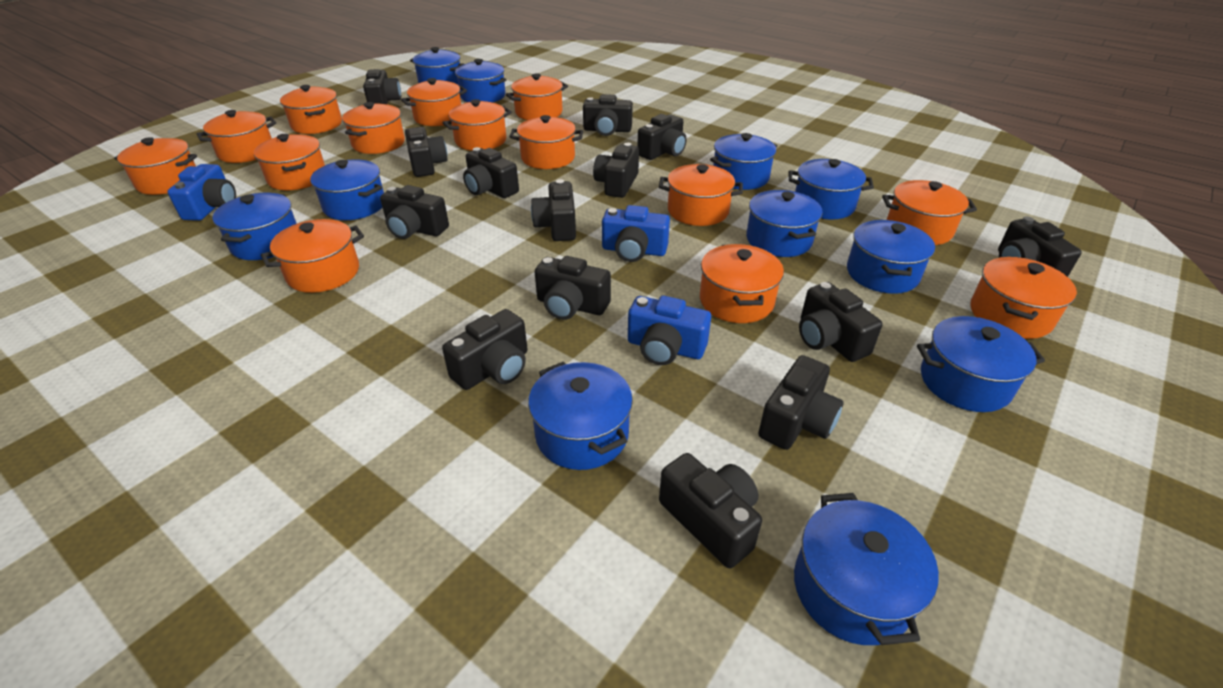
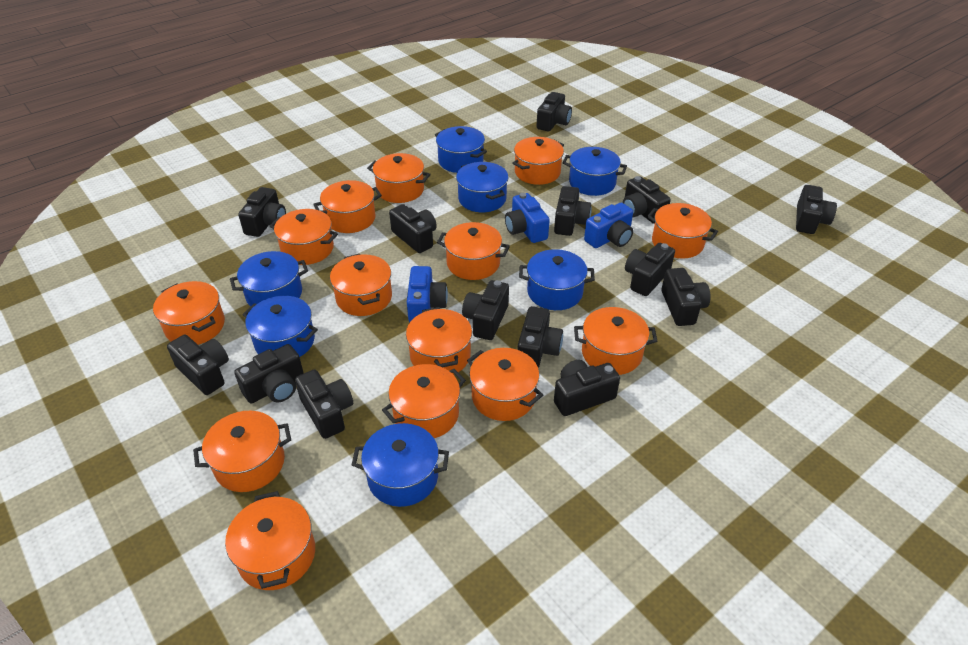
blue pot: 11 -> 7

